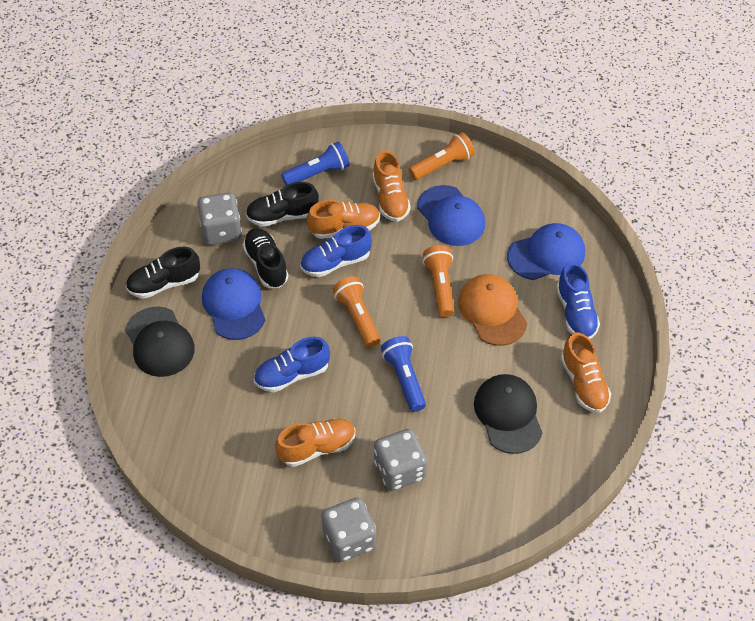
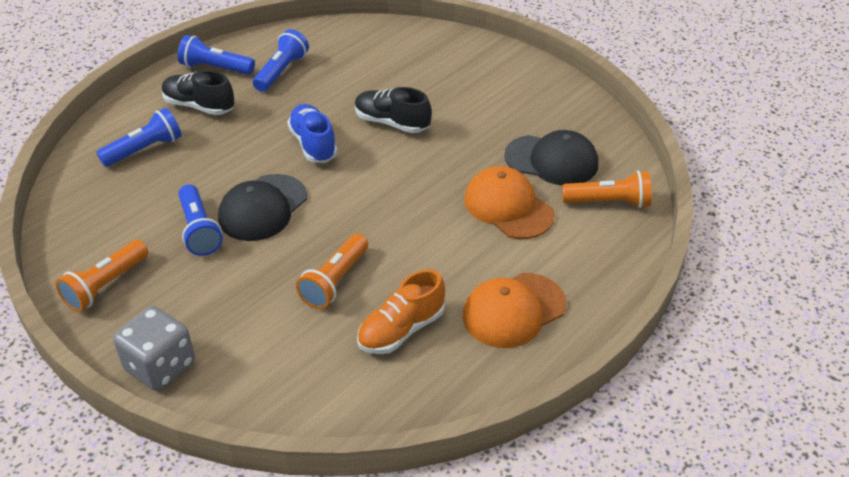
black shoe: 3 -> 2
blue cap: 3 -> 0
blue flashlight: 2 -> 4
blue shoe: 3 -> 1
grey dice: 3 -> 1
orange cap: 1 -> 2
orange shoe: 4 -> 1

